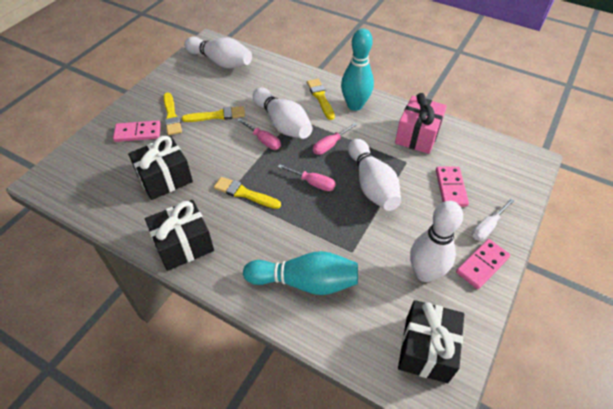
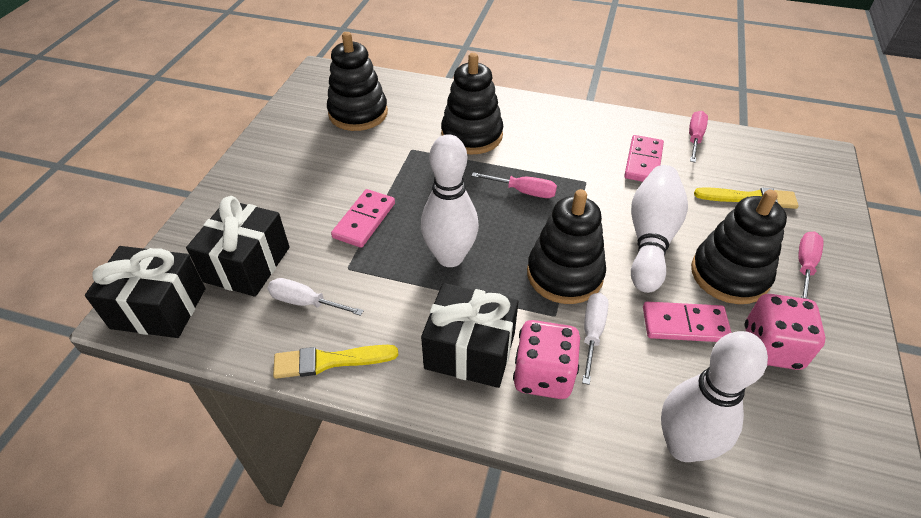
black stacking toy: 0 -> 4
pink dice: 0 -> 2
pink gift: 1 -> 0
turquoise bowling pin: 2 -> 0
white bowling pin: 4 -> 3
white screwdriver: 1 -> 2
yellow brush: 4 -> 2

